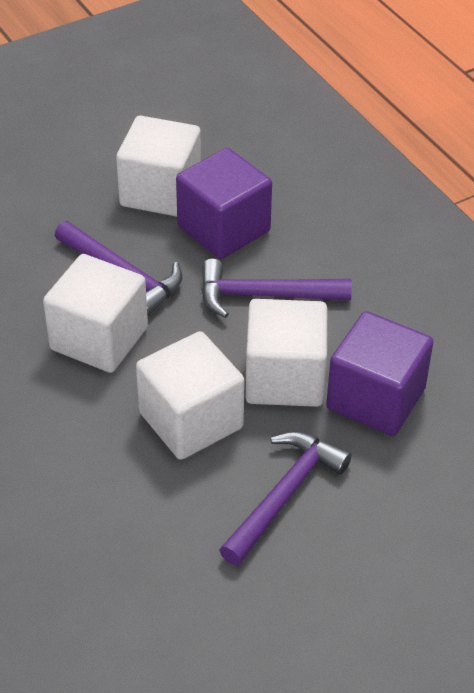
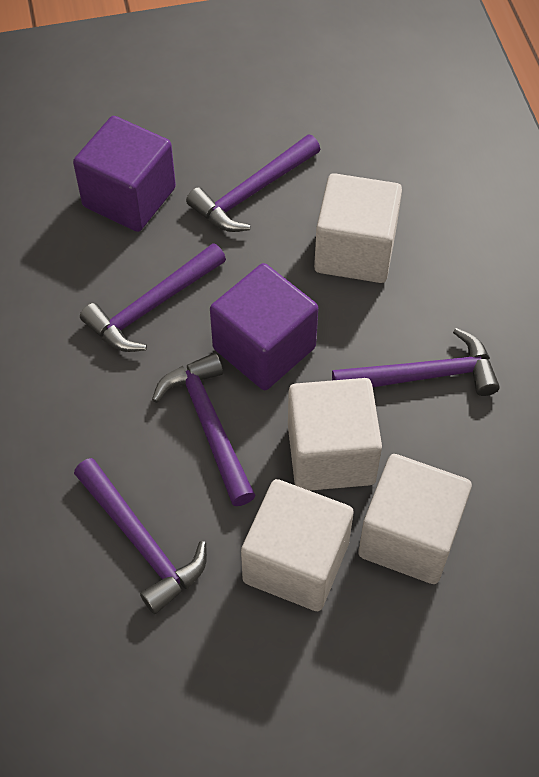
purple hammer: 3 -> 5

